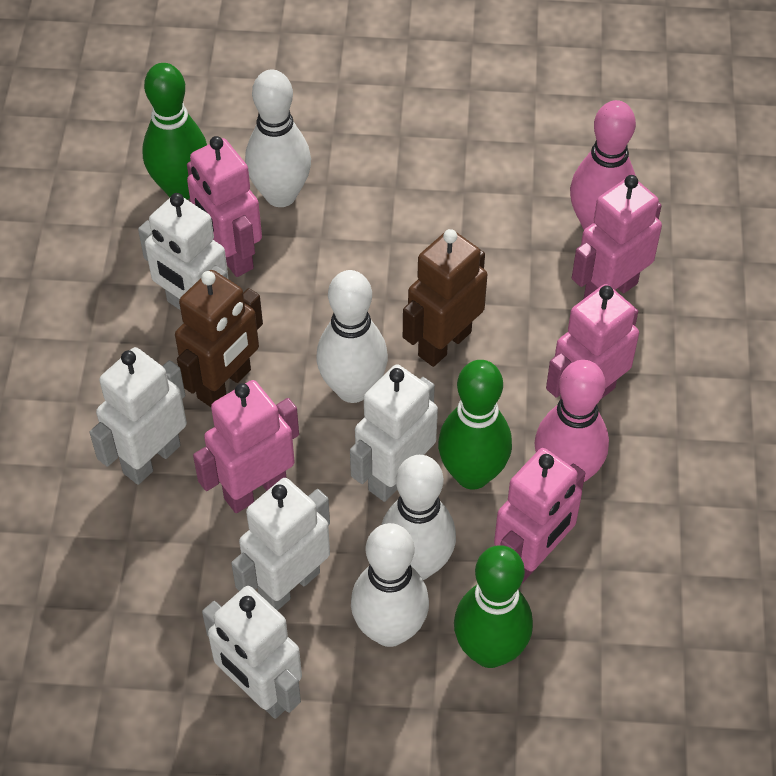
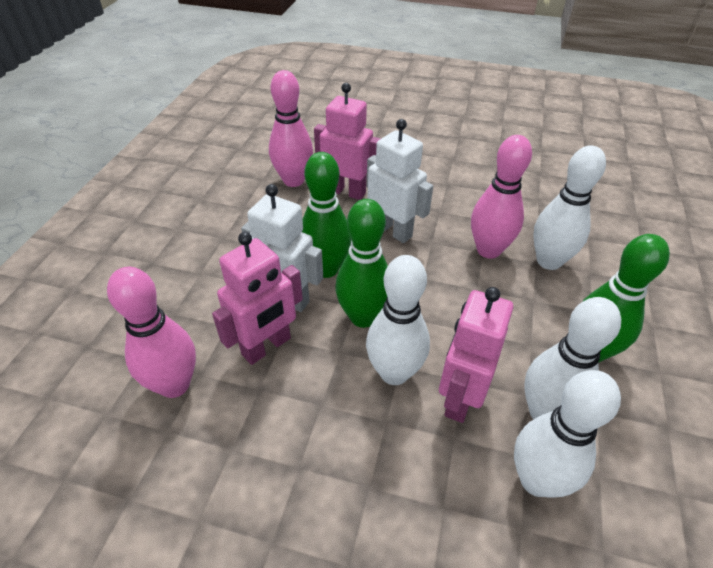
brown robot: 2 -> 0
pink bowling pin: 2 -> 3
pink robot: 5 -> 3
white robot: 5 -> 2

